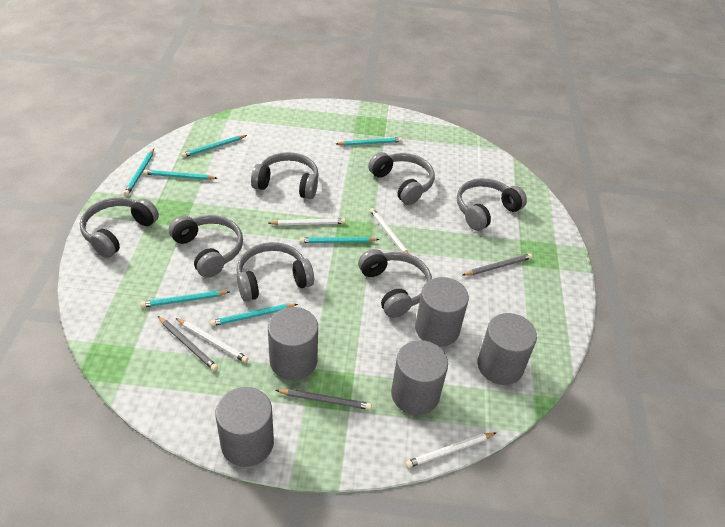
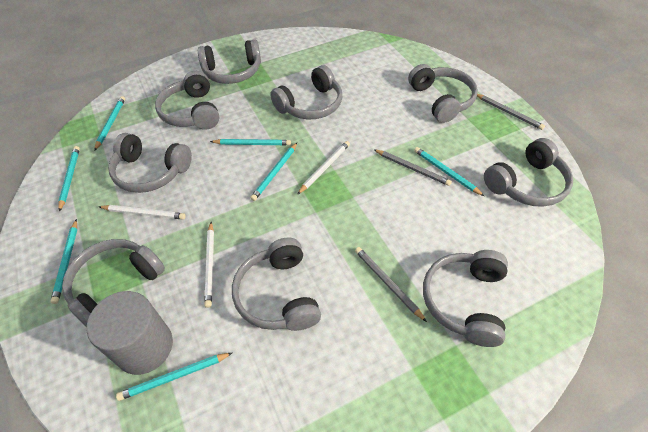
grey cylinder: 5 -> 1
grey headphones: 7 -> 9
white pencil: 4 -> 3

